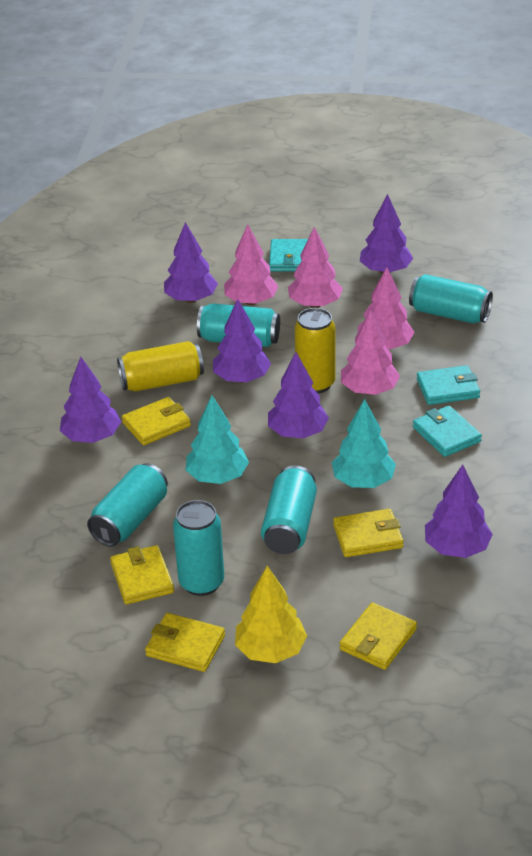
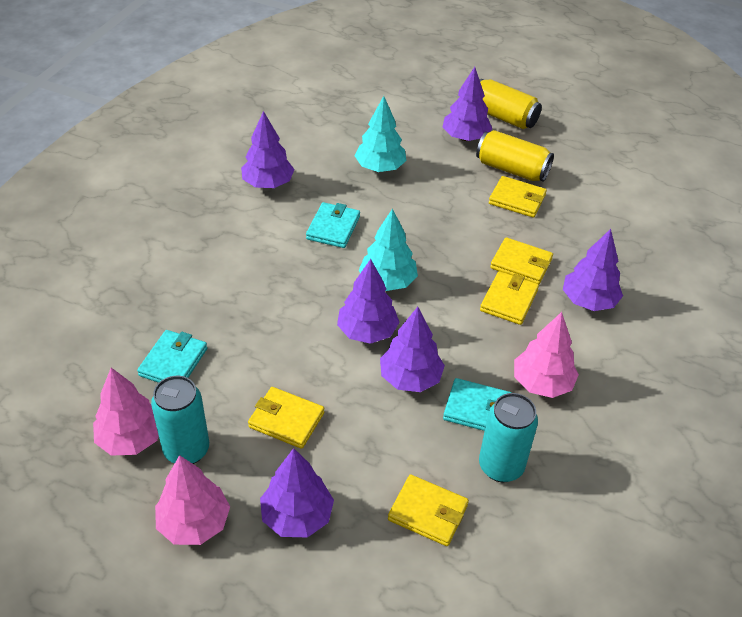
pink tree: 4 -> 3
turquoise can: 5 -> 2
yellow tree: 1 -> 0

